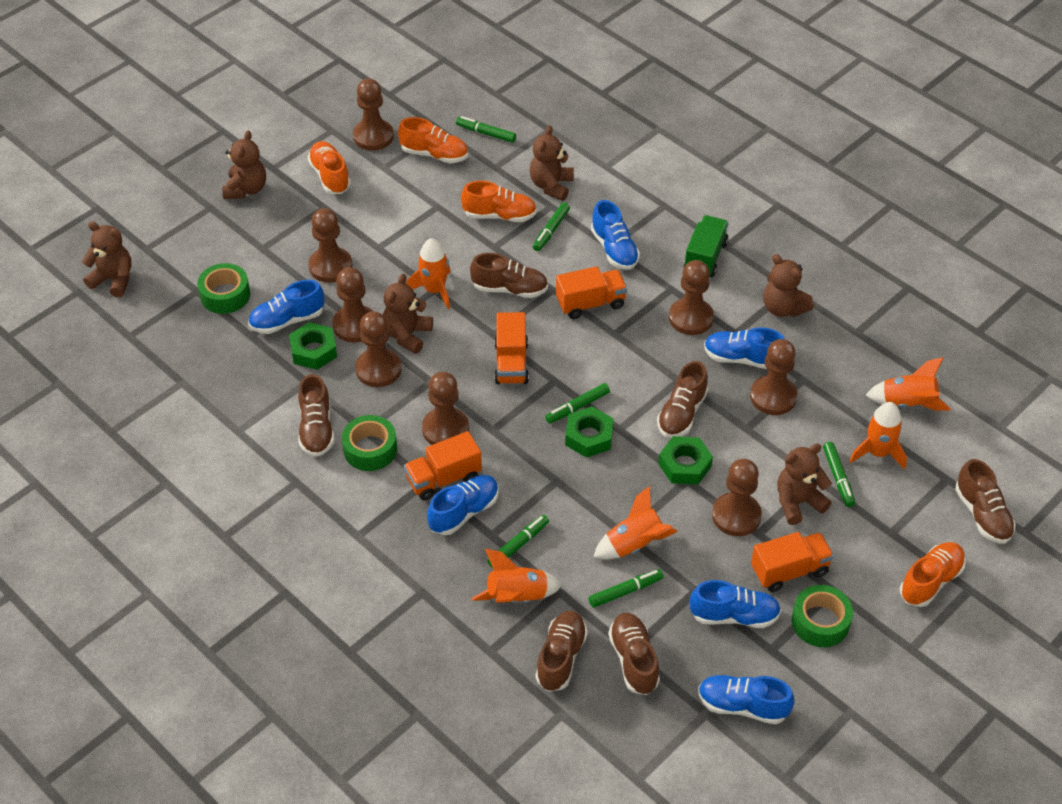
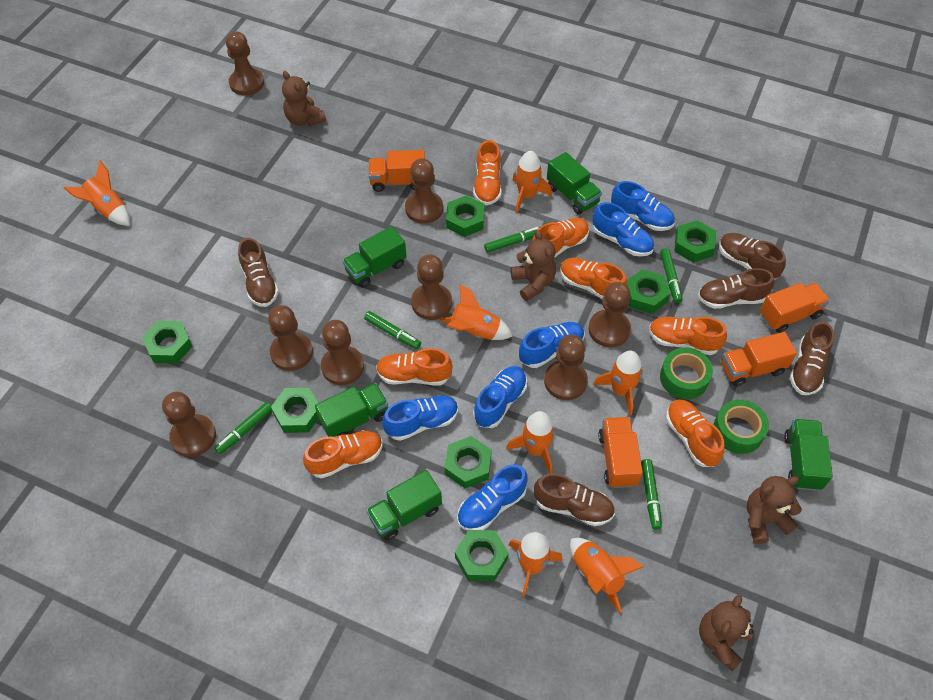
brown shoe: 6 -> 5
brown teddy bear: 6 -> 4
green marker: 6 -> 5
green nut: 3 -> 7
green tape: 3 -> 2
green truck: 1 -> 5
orange rocket: 5 -> 7
orange shoe: 4 -> 7

